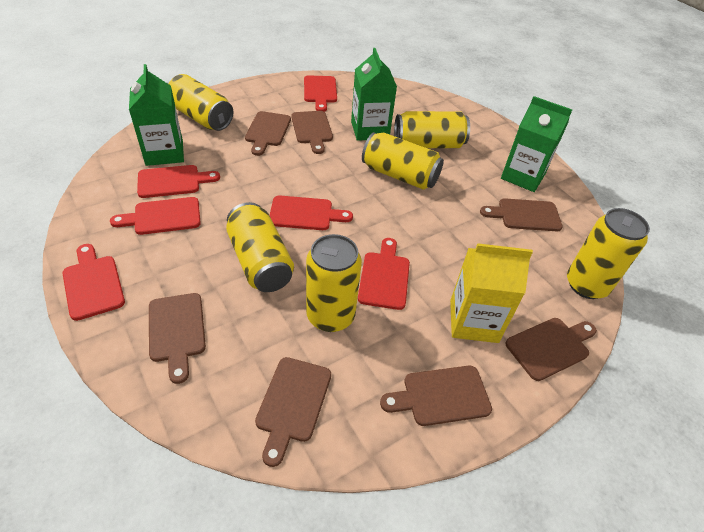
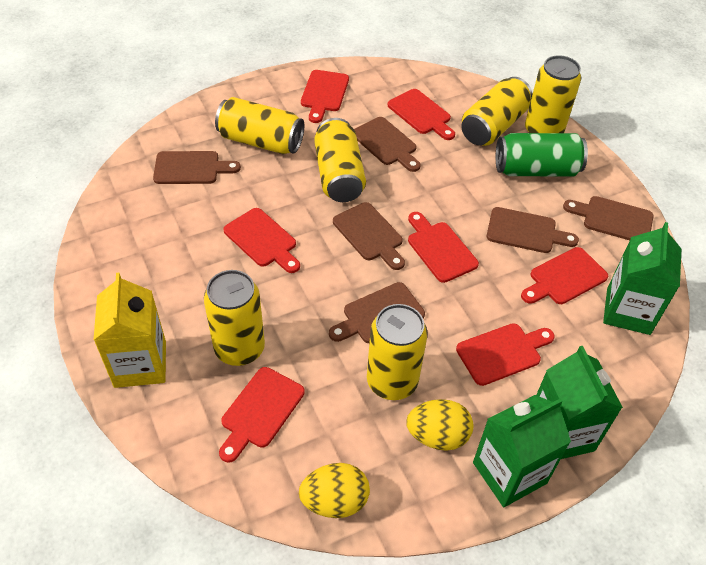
brown cutting board: 7 -> 6
green can: 0 -> 1
red cutting board: 6 -> 7
yellow egg: 0 -> 2

